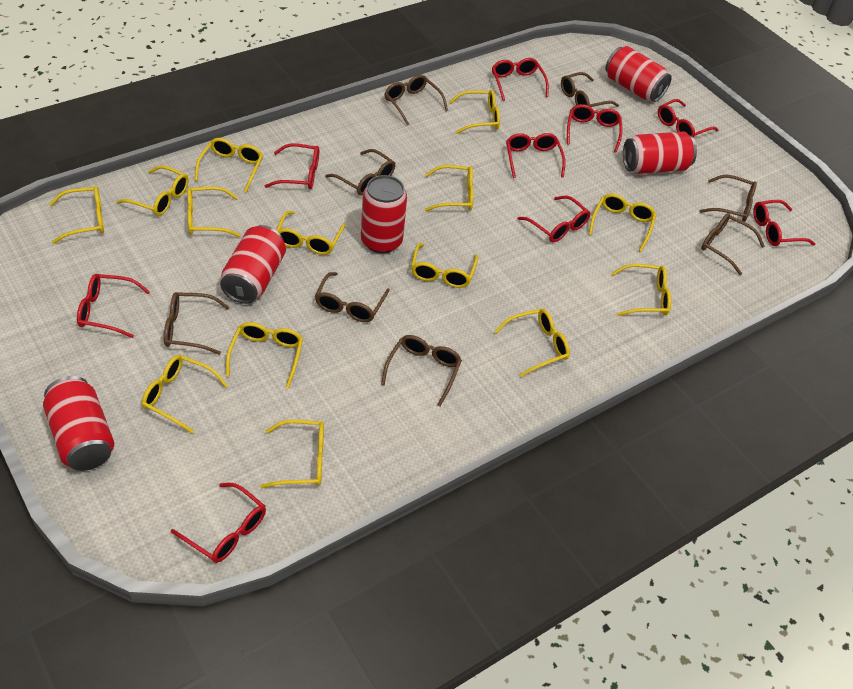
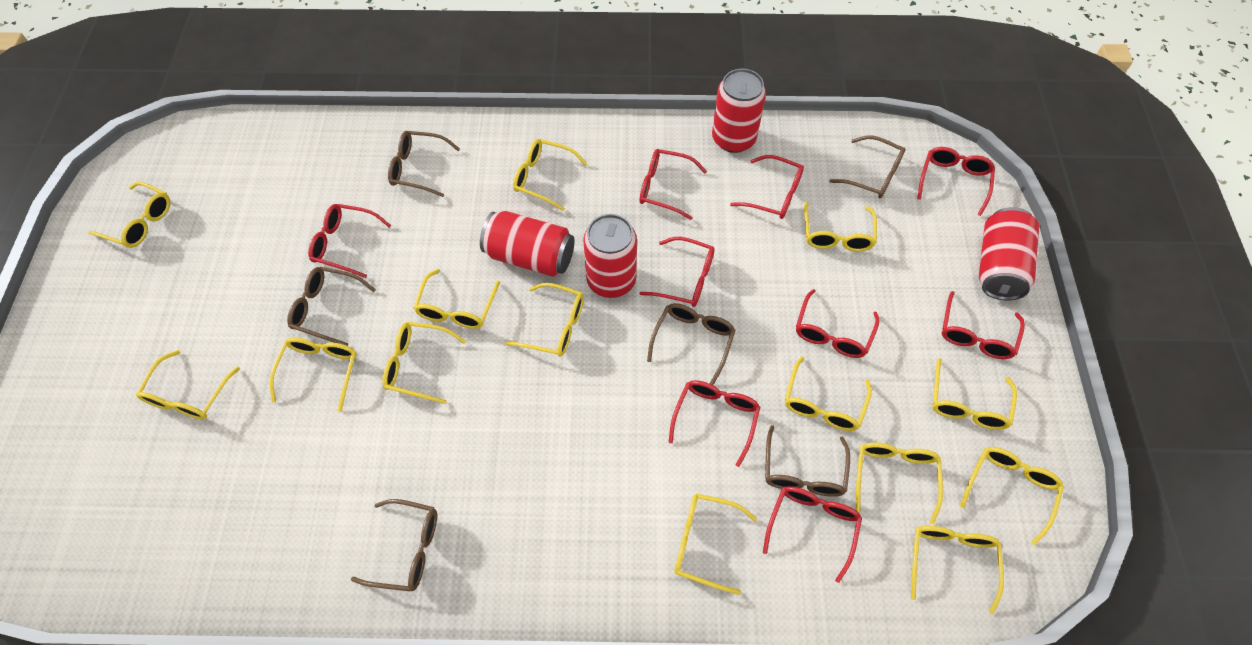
brown glasses: 8 -> 6
red can: 5 -> 4

